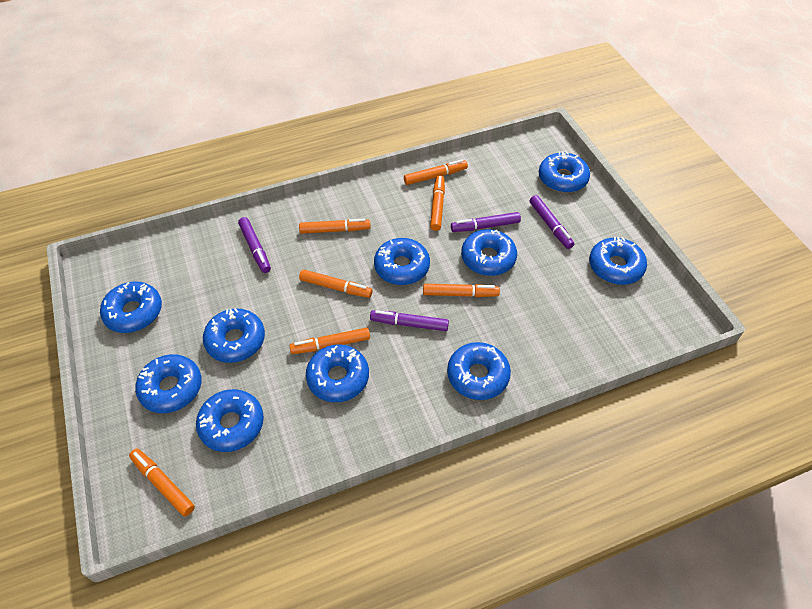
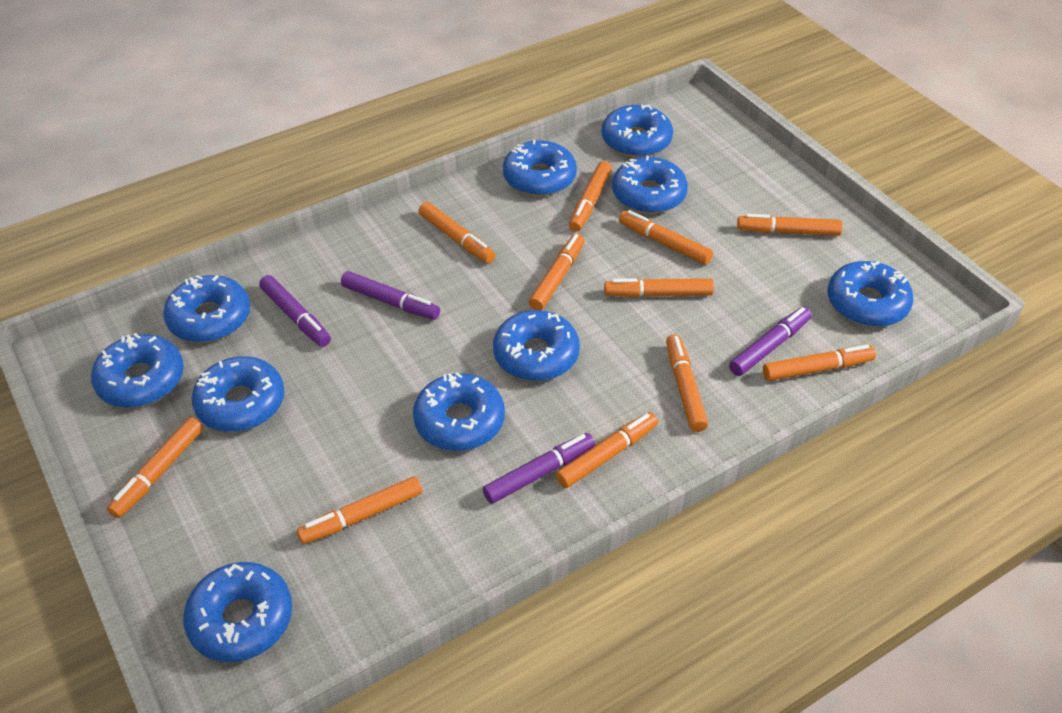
orange marker: 7 -> 11

